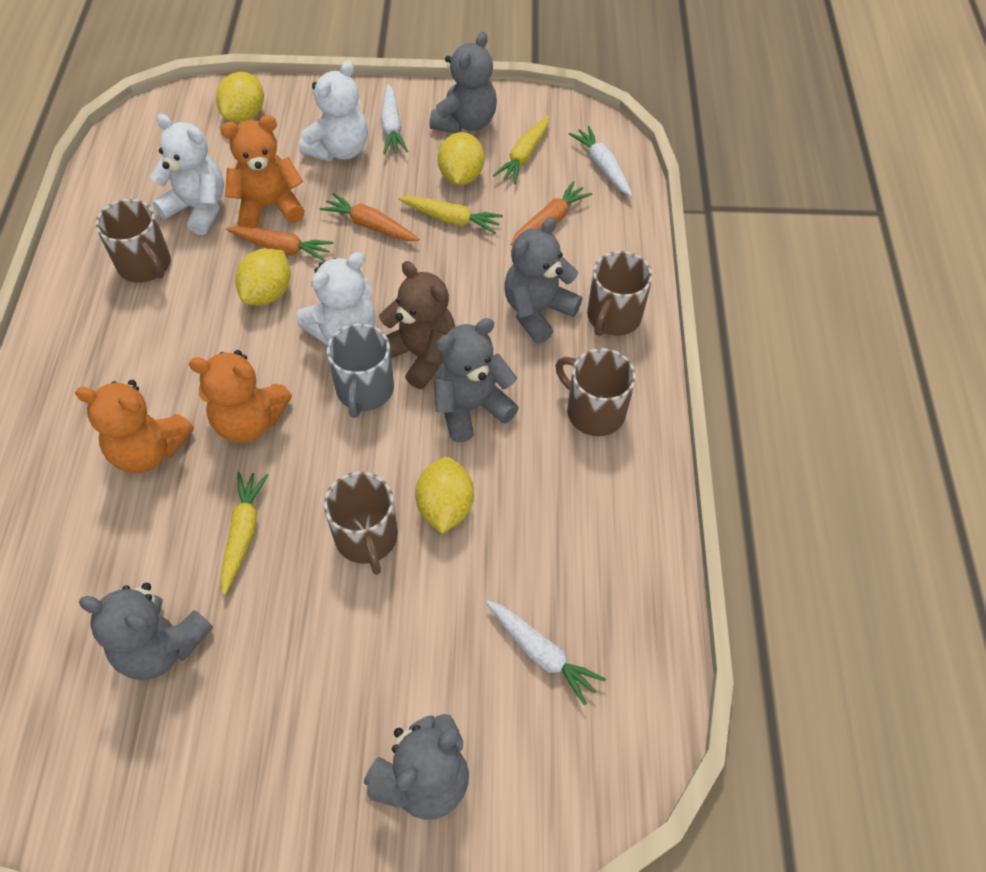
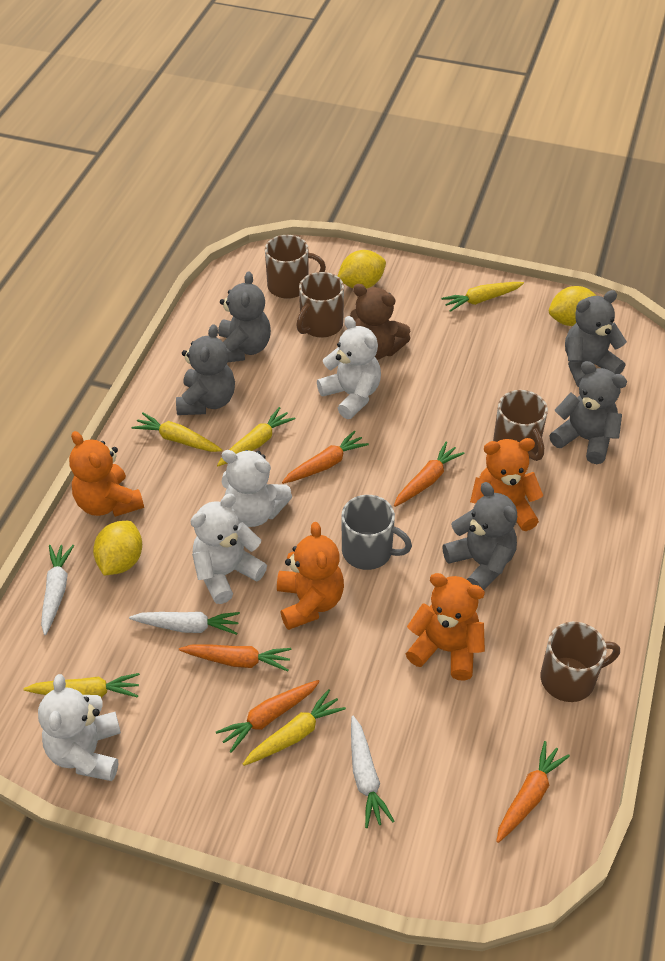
orange carrot: 3 -> 5
orange teddy bear: 3 -> 4
white teddy bear: 3 -> 4
yellow carrot: 3 -> 5
yellow lemon: 4 -> 3

